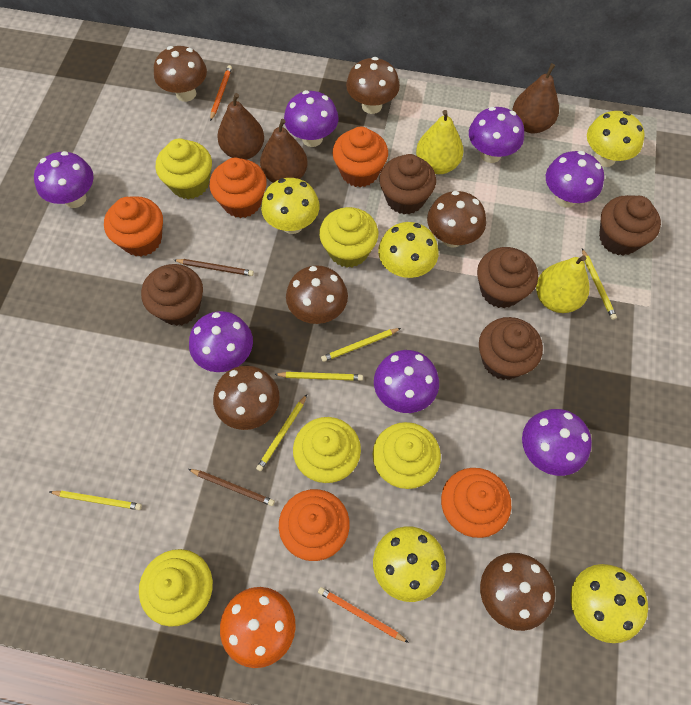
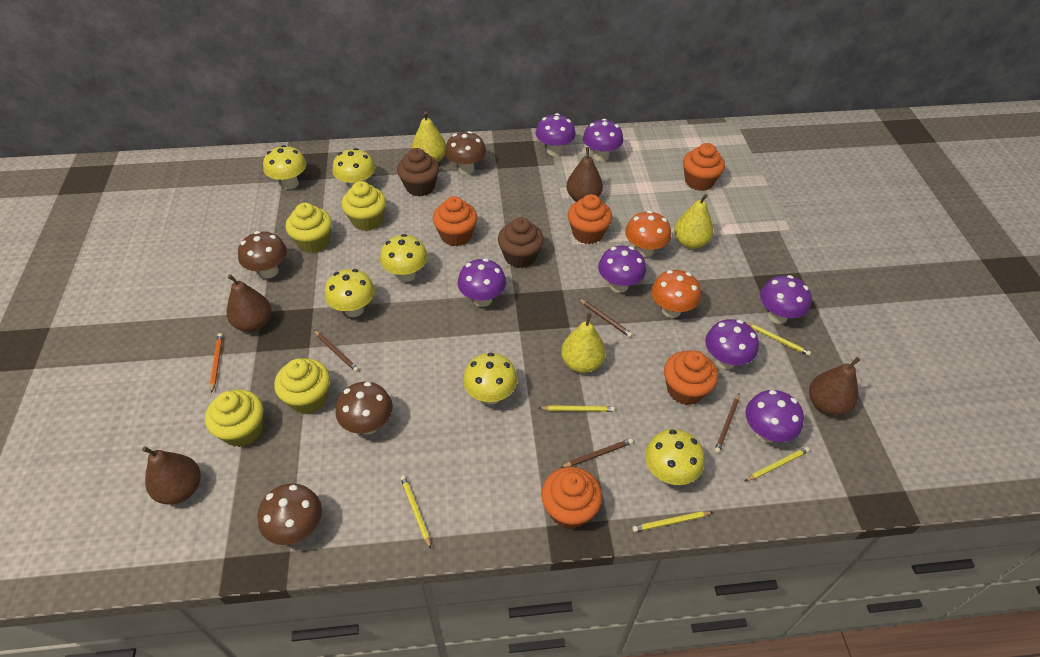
brown cupcake: 5 -> 2
brown mushroom: 6 -> 4
brown pear: 3 -> 4
brown pencil: 2 -> 4
orange mushroom: 1 -> 2
orange pencil: 2 -> 1
yellow cupcake: 5 -> 4
yellow mushroom: 5 -> 6
yellow pear: 2 -> 3

